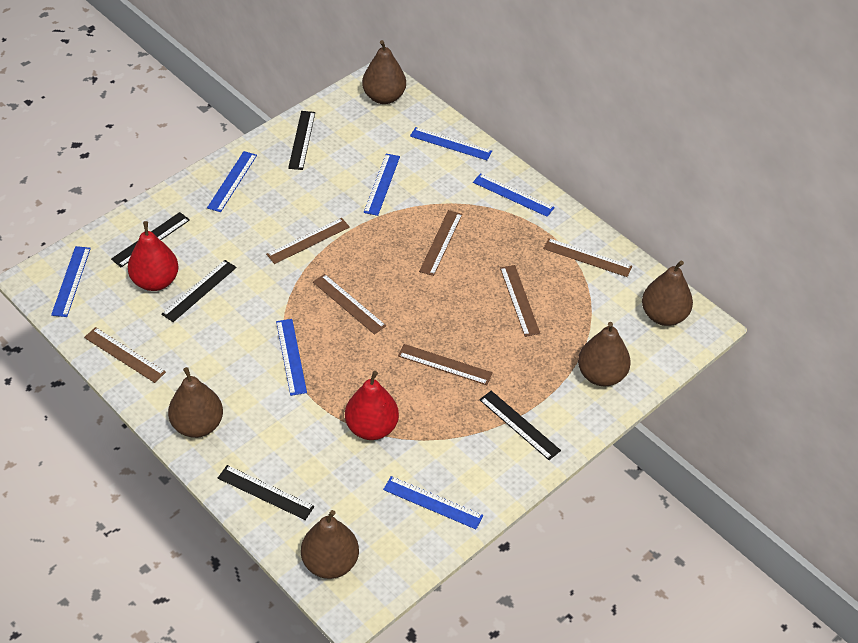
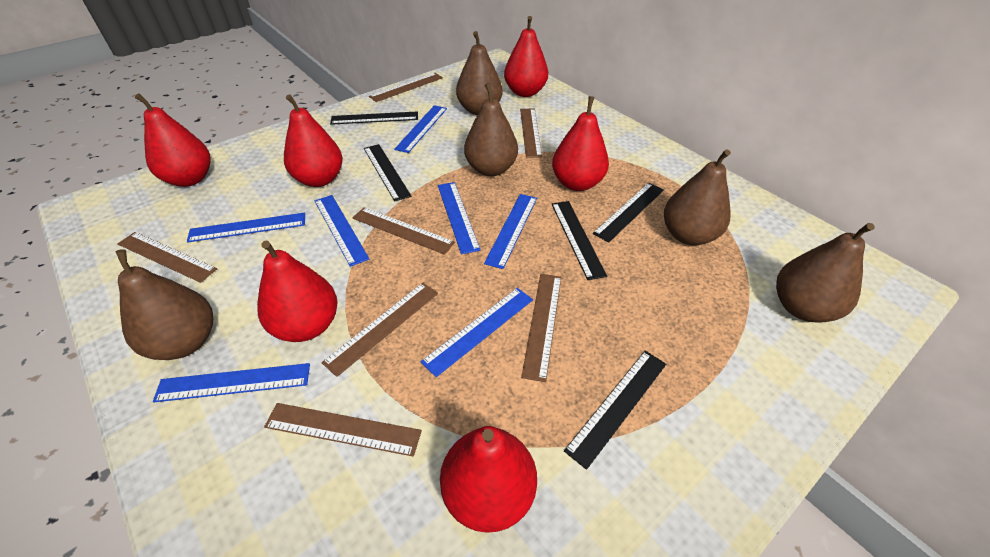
red pear: 2 -> 6

